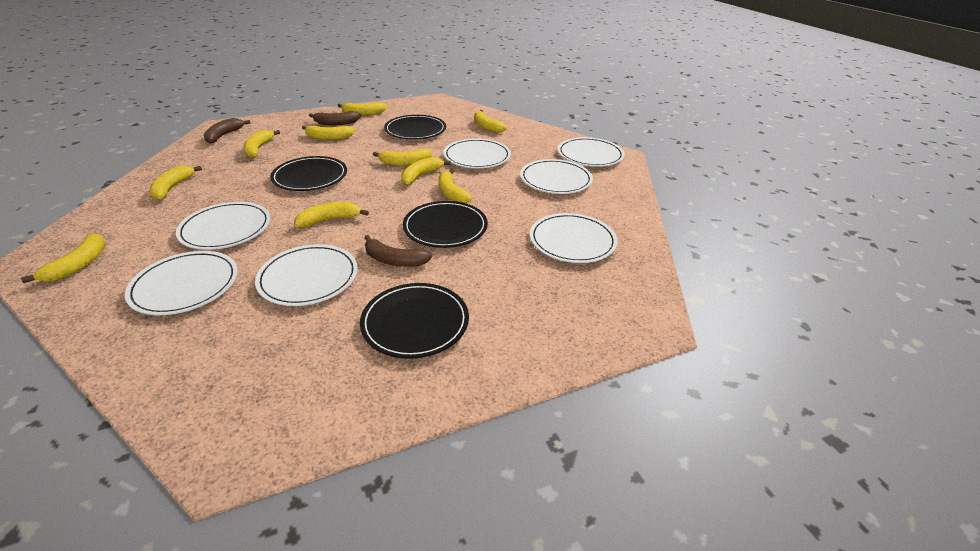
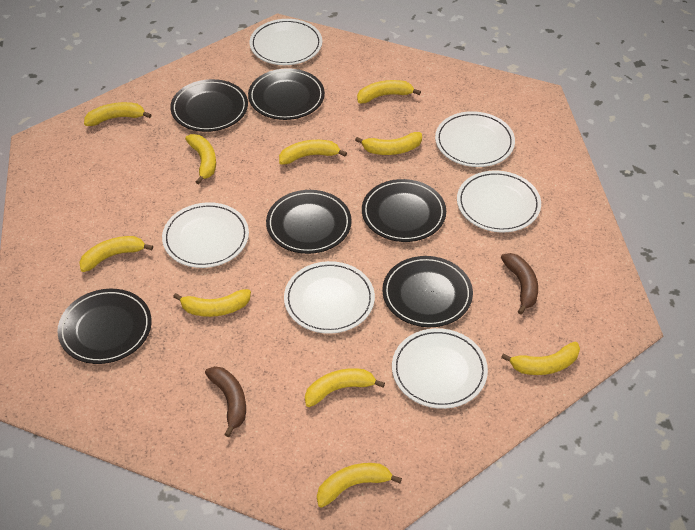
black plate: 4 -> 6
brown banana: 3 -> 2
white plate: 7 -> 6

